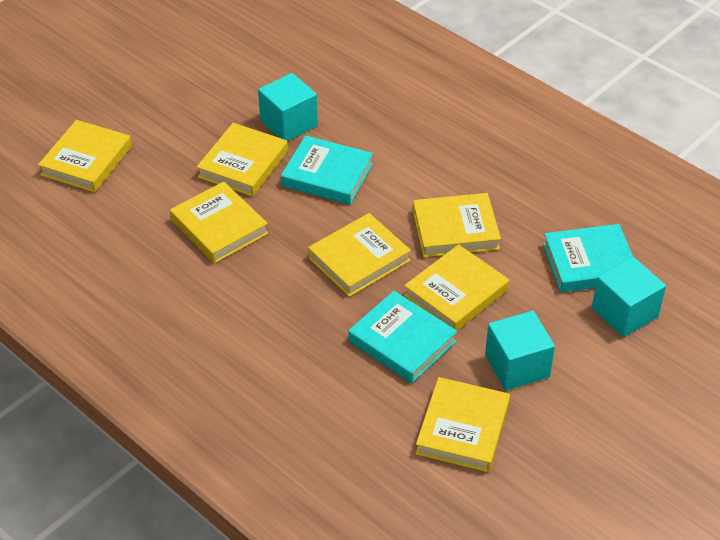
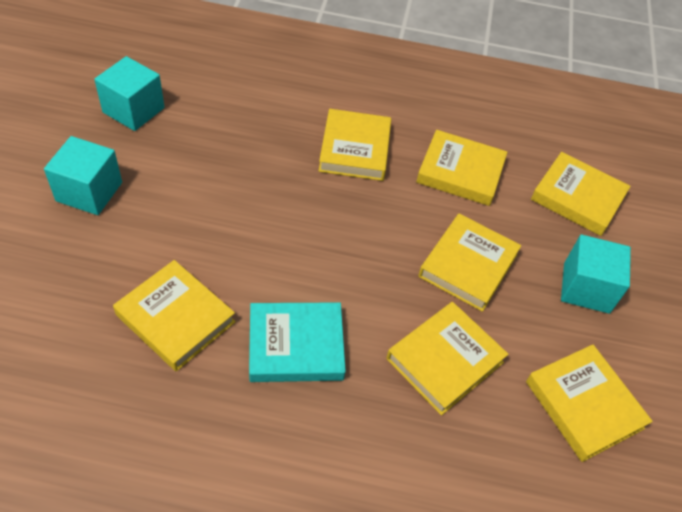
turquoise book: 3 -> 1

